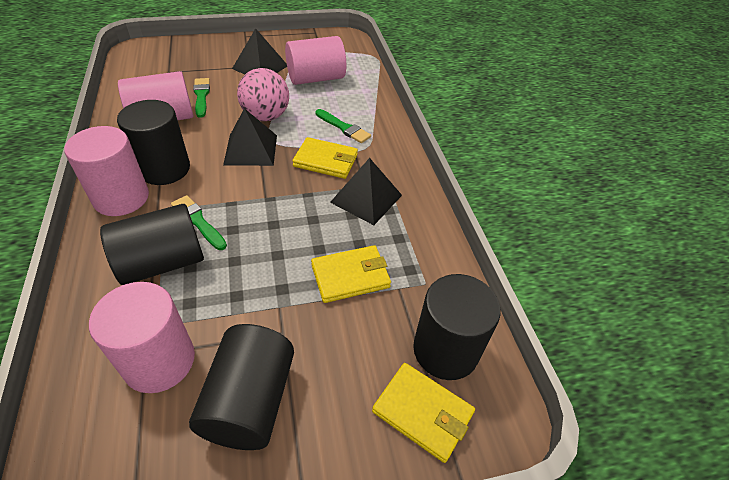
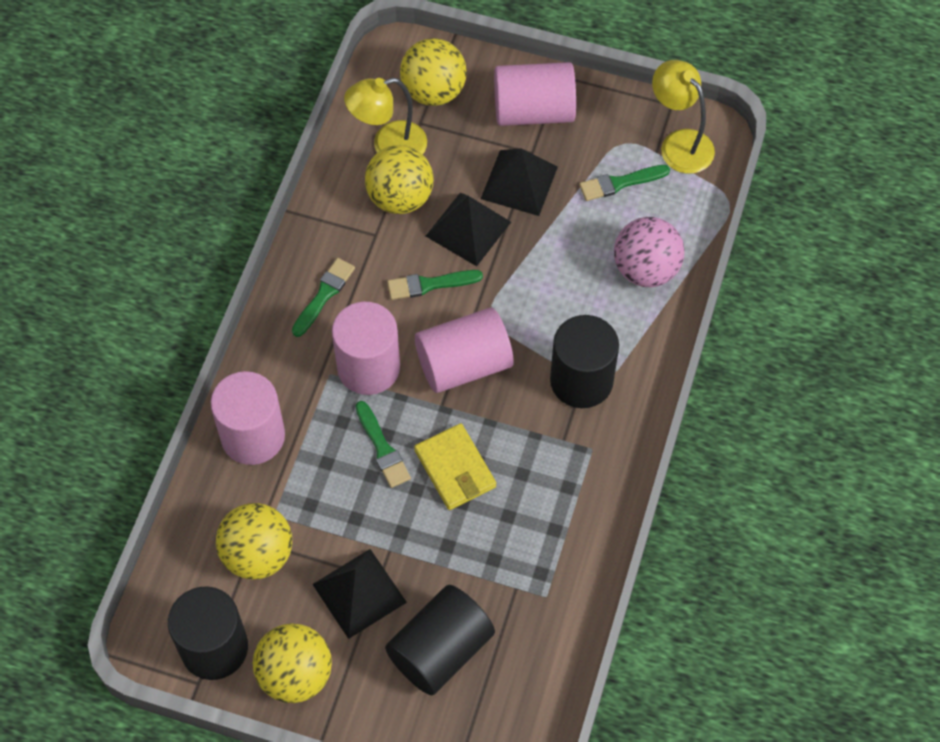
black cylinder: 4 -> 3
green brush: 3 -> 4
yellow ball: 0 -> 4
yellow lamp: 0 -> 2
yellow wallet: 3 -> 1

